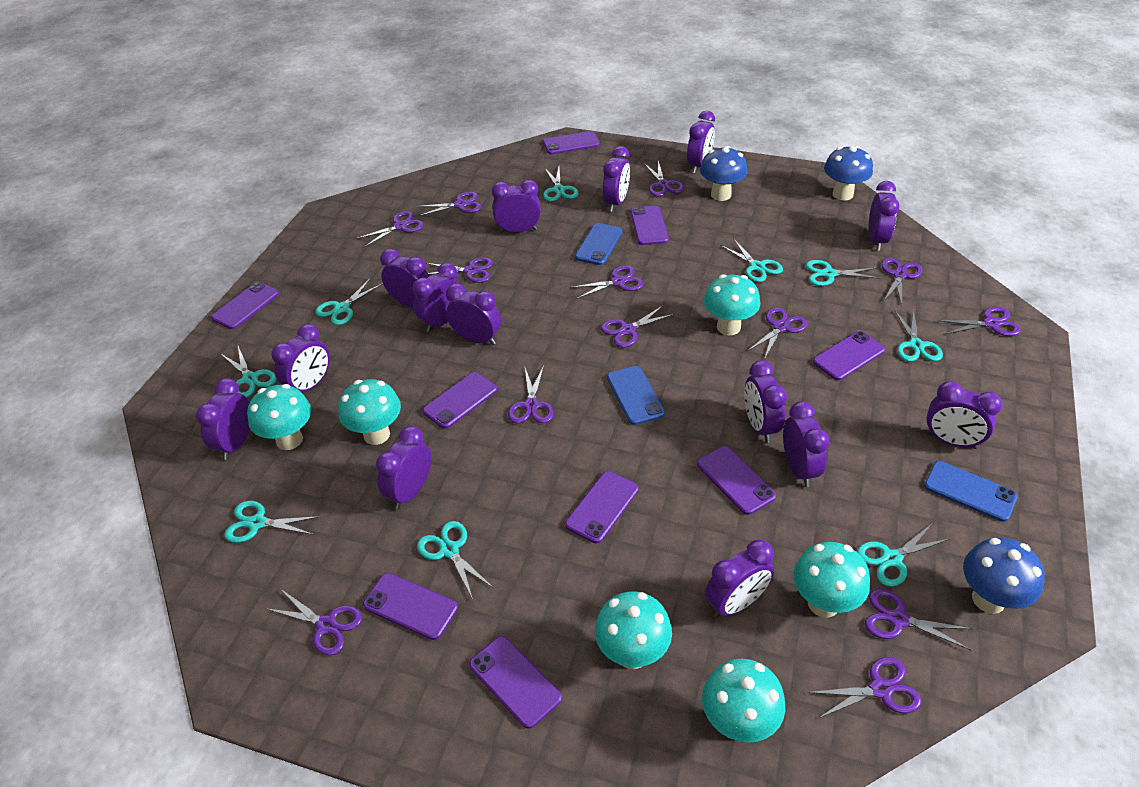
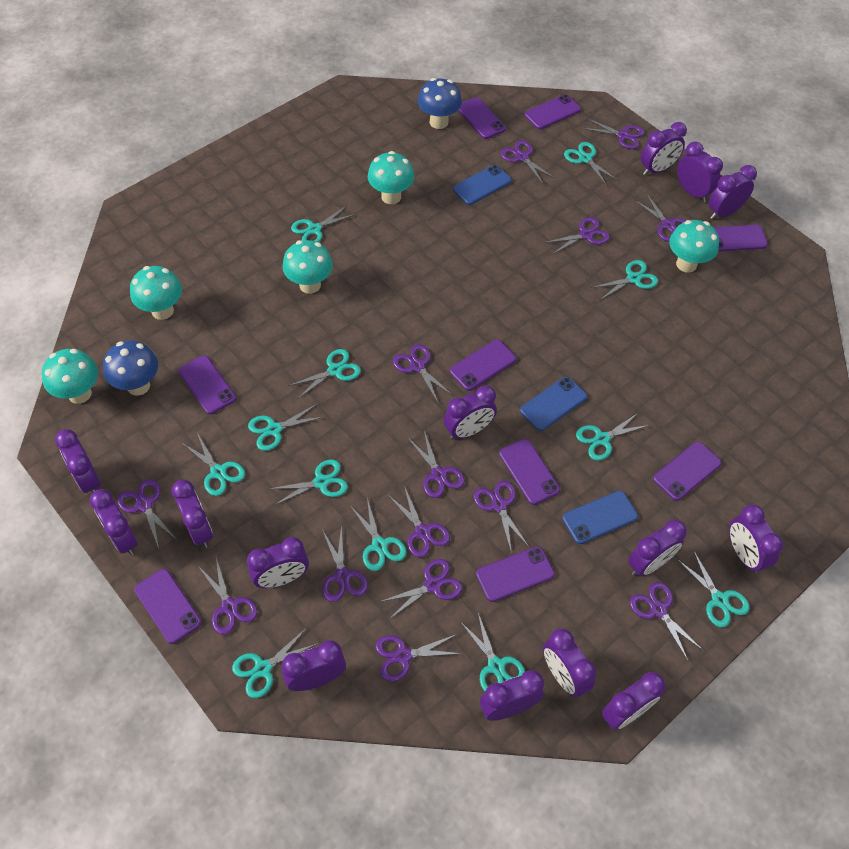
blue mushroom: 3 -> 2
purple scissors: 13 -> 14
turquoise mushroom: 6 -> 5
turquoise scissors: 9 -> 12

